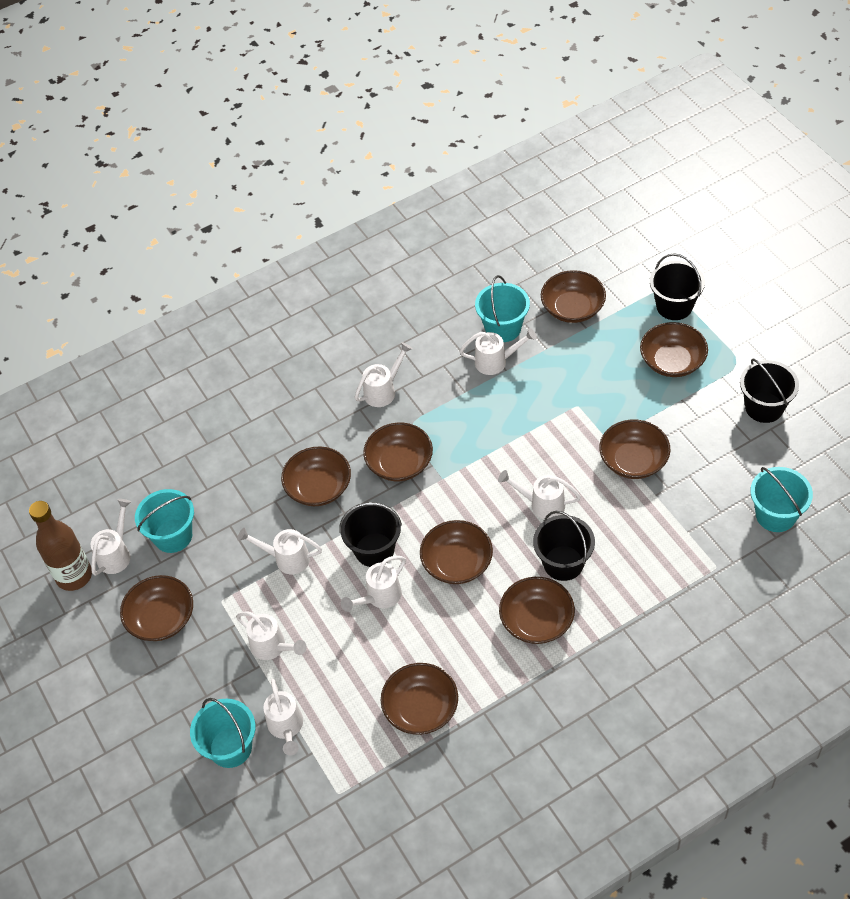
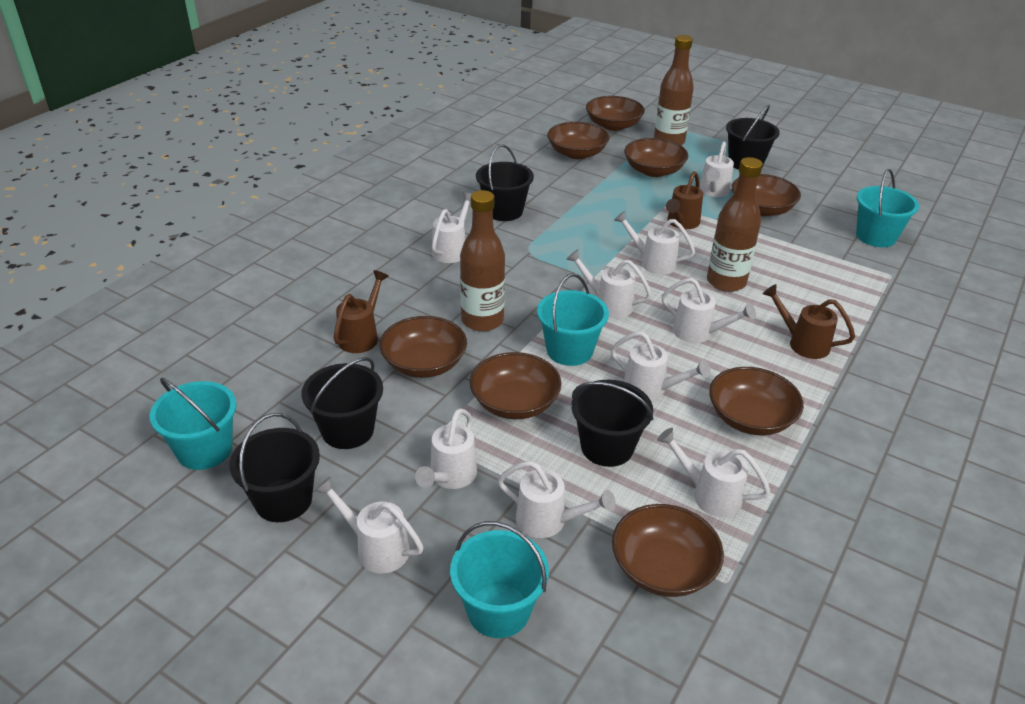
black bucket: 4 -> 5
brown bottle: 1 -> 3
brown bowl: 9 -> 8
brown watering can: 0 -> 3
white watering can: 8 -> 10

